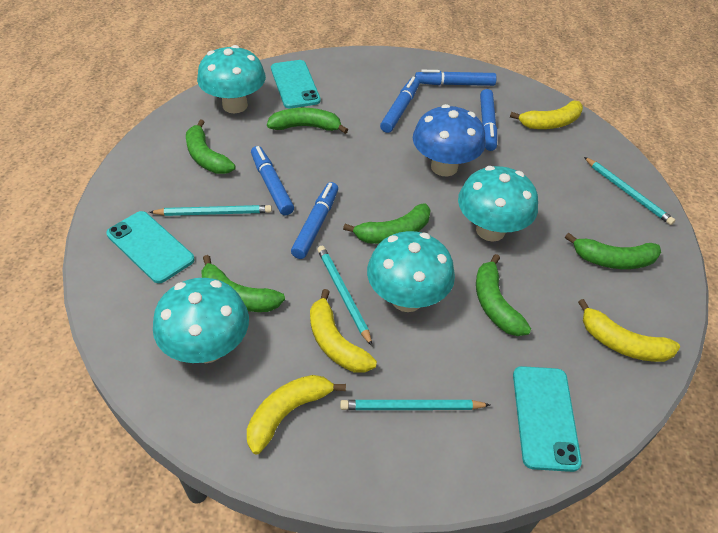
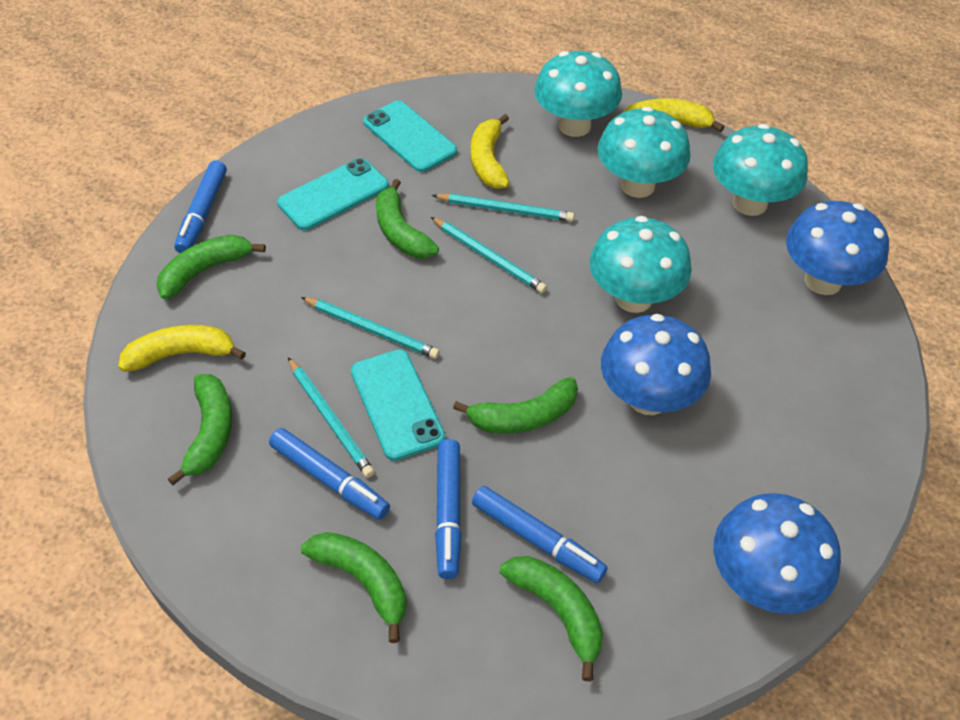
blue marker: 5 -> 4
blue mushroom: 1 -> 3
yellow banana: 4 -> 3

